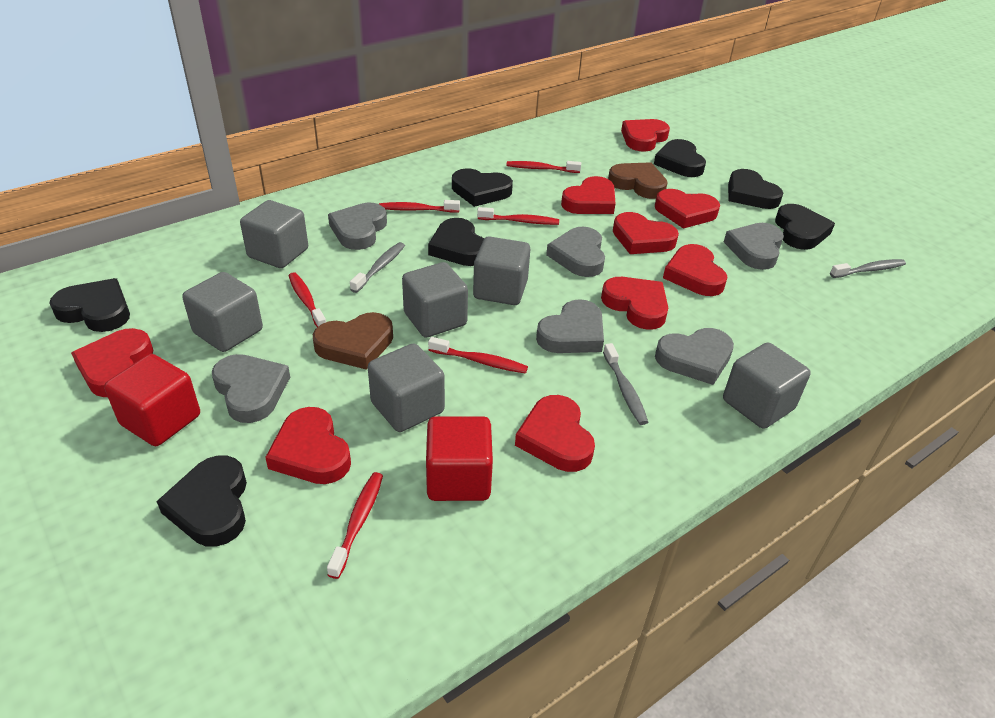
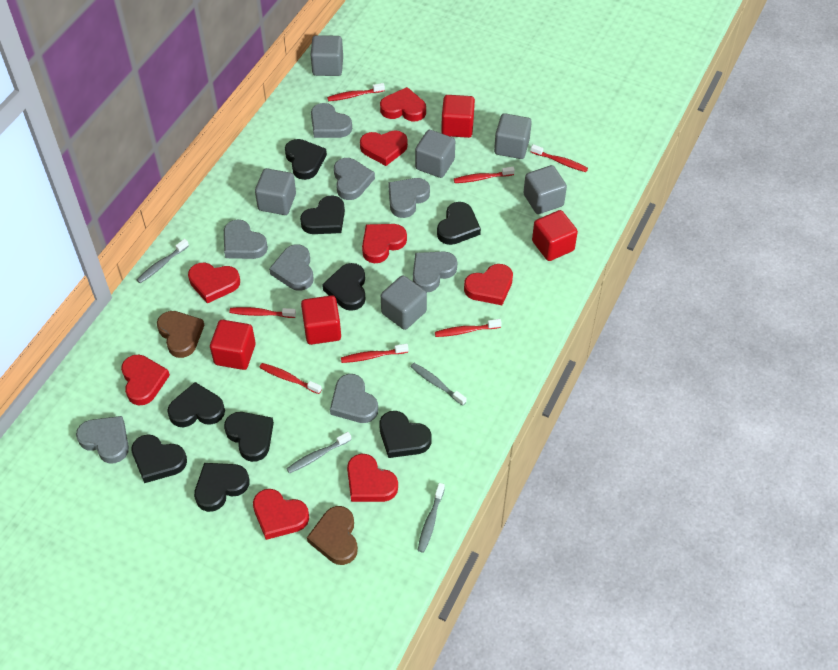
black heart: 7 -> 9
grey heart: 6 -> 8
grey toothbrush: 3 -> 4
red cube: 2 -> 4
red heart: 9 -> 8
red toothbrush: 6 -> 7

